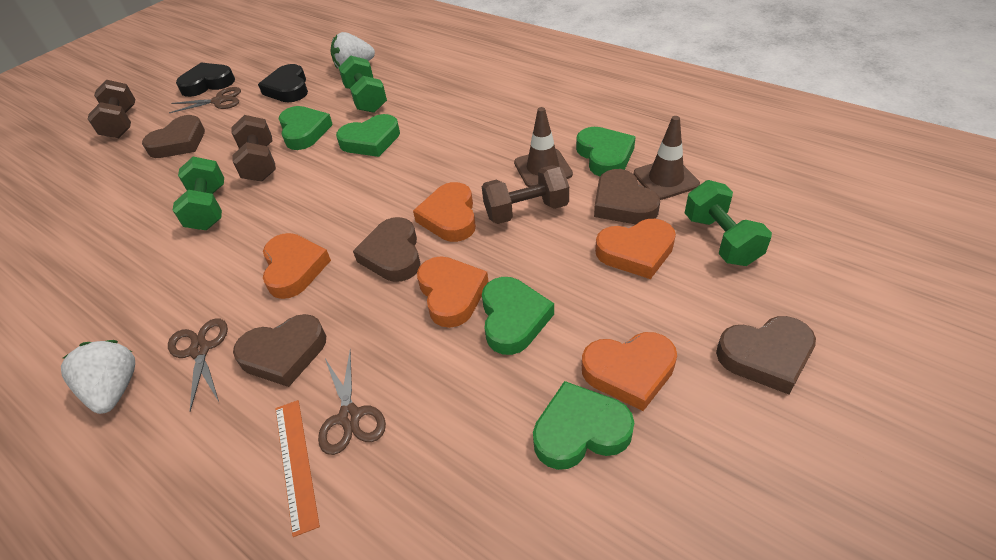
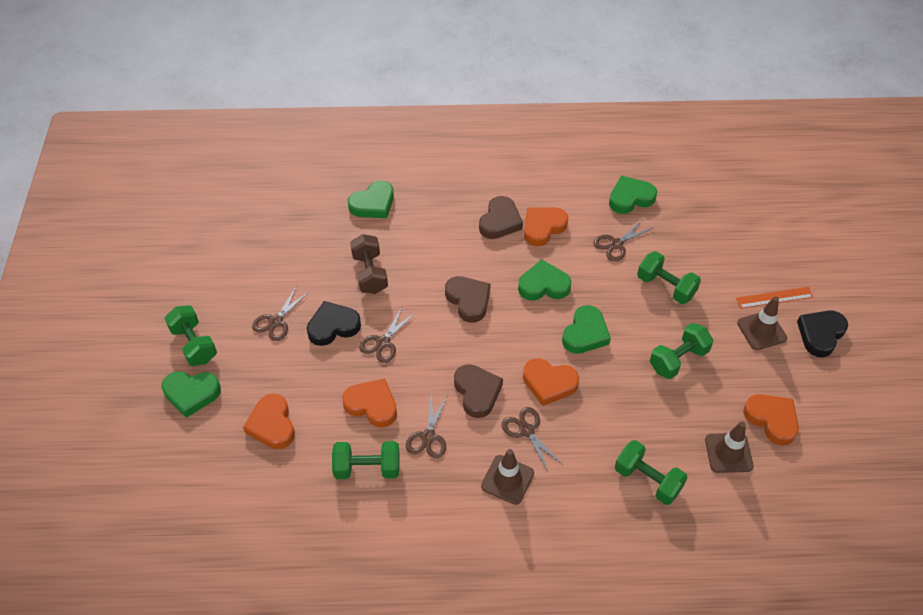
brown dumbbell: 3 -> 1
brown heart: 5 -> 3
brown scissors: 3 -> 5
brown traffic cone: 2 -> 3
green dumbbell: 3 -> 5
white strawberry: 2 -> 0

